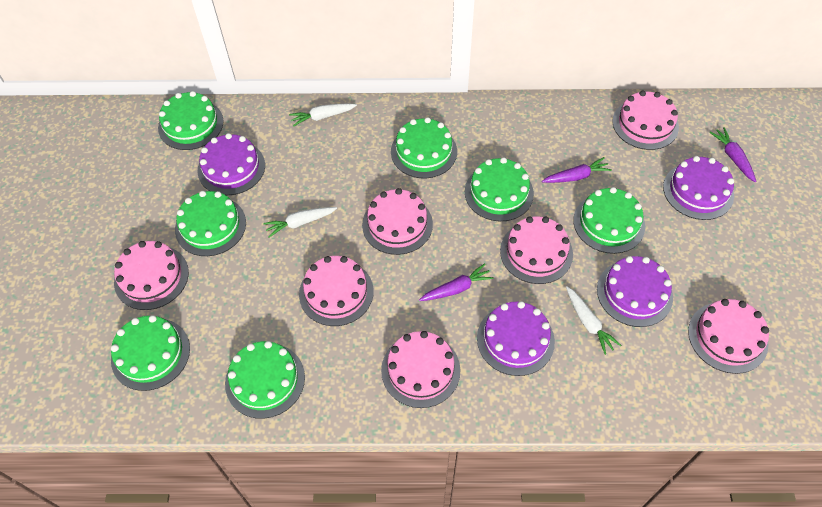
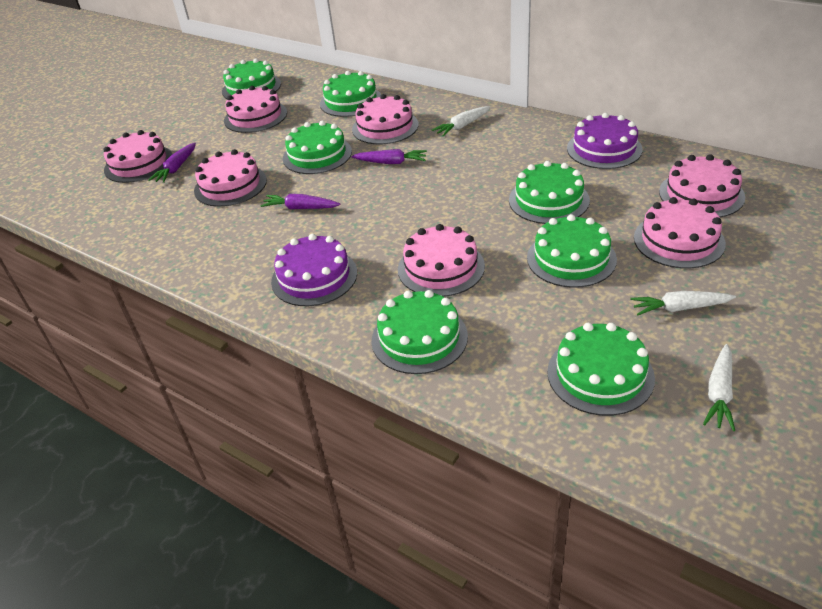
purple cake: 4 -> 2

